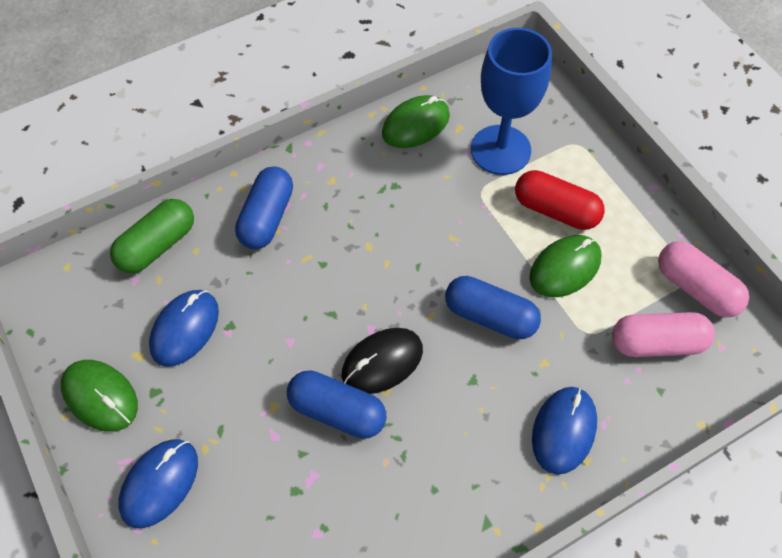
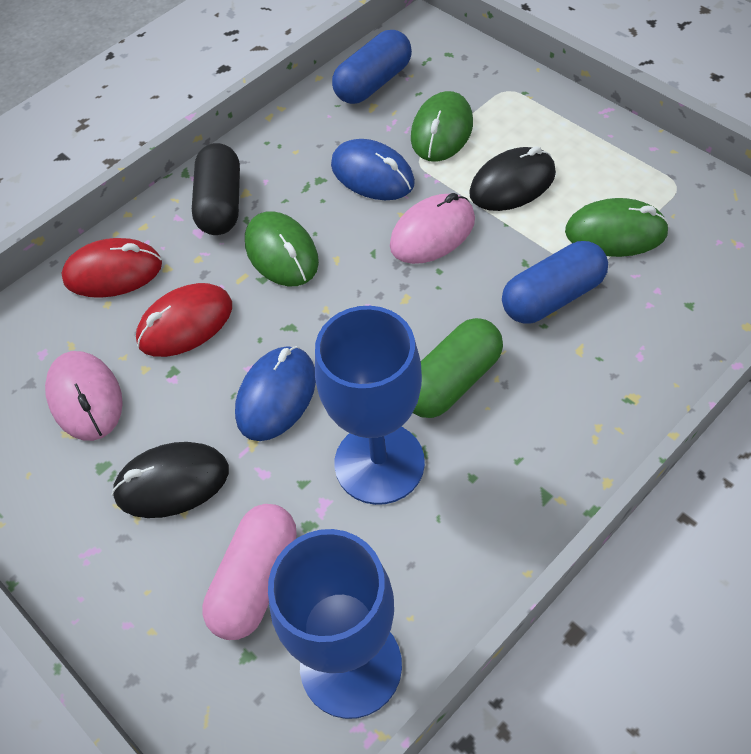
black capsule: 0 -> 1
black mouse: 1 -> 2
blue capsule: 3 -> 2
blue goblet: 1 -> 2
blue mouse: 3 -> 2
pink capsule: 2 -> 1
pink mouse: 0 -> 2
red capsule: 1 -> 0
red mouse: 0 -> 2

